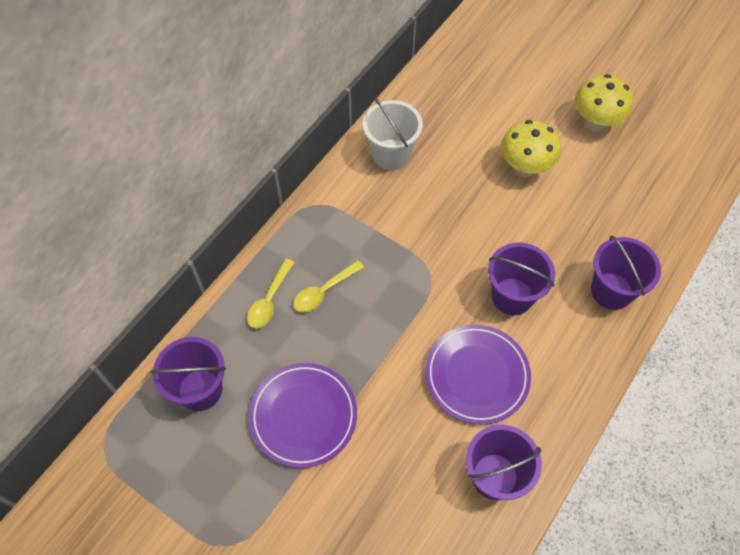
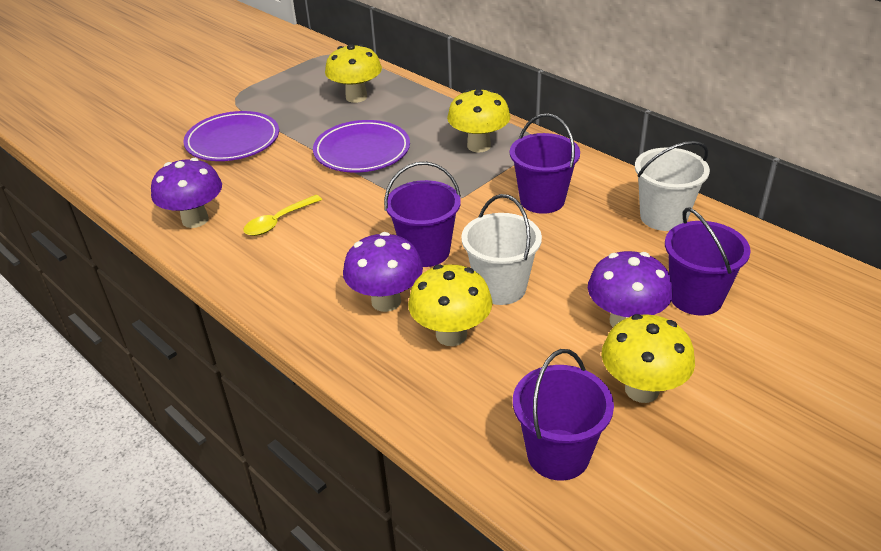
purple mushroom: 0 -> 3
white bucket: 1 -> 2
yellow mushroom: 2 -> 4
yellow spoon: 2 -> 1

